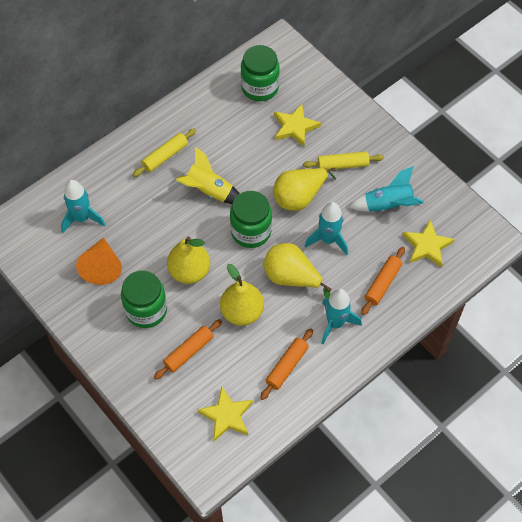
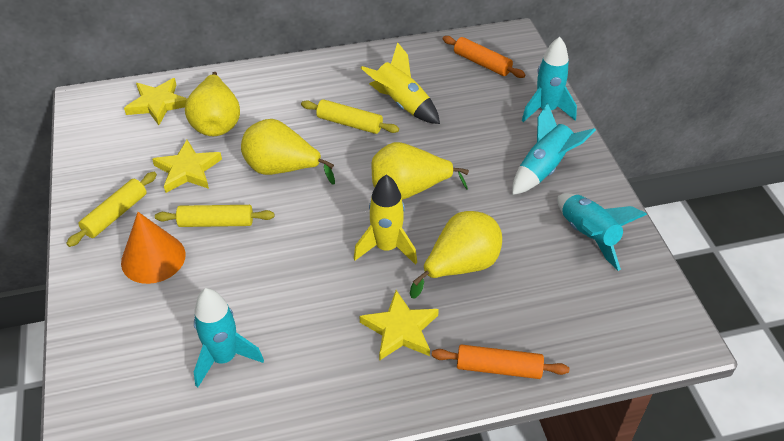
green jar: 3 -> 0
orange rolling pin: 3 -> 2
yellow rocket: 1 -> 2
yellow rolling pin: 2 -> 3

